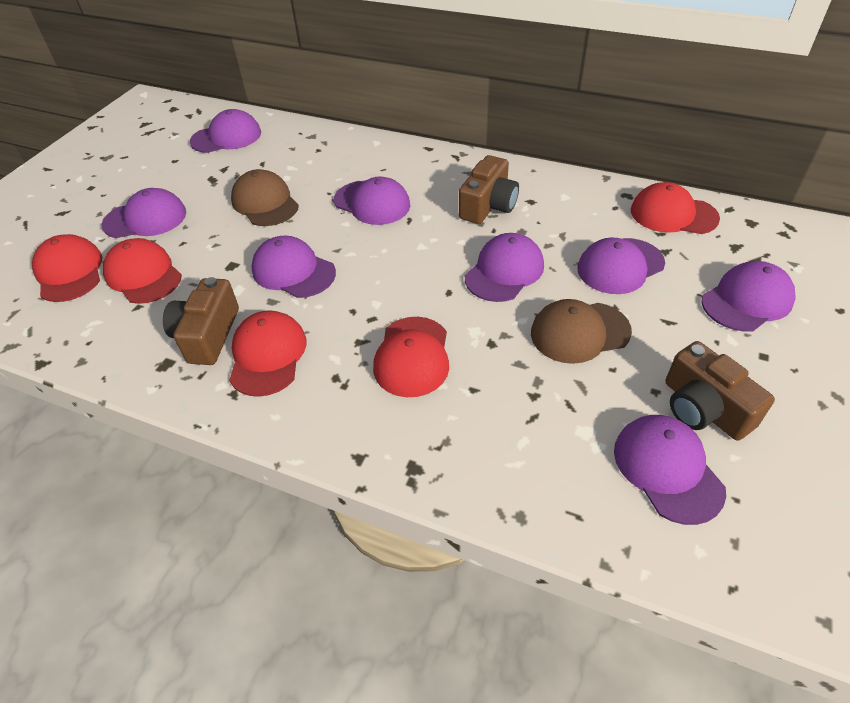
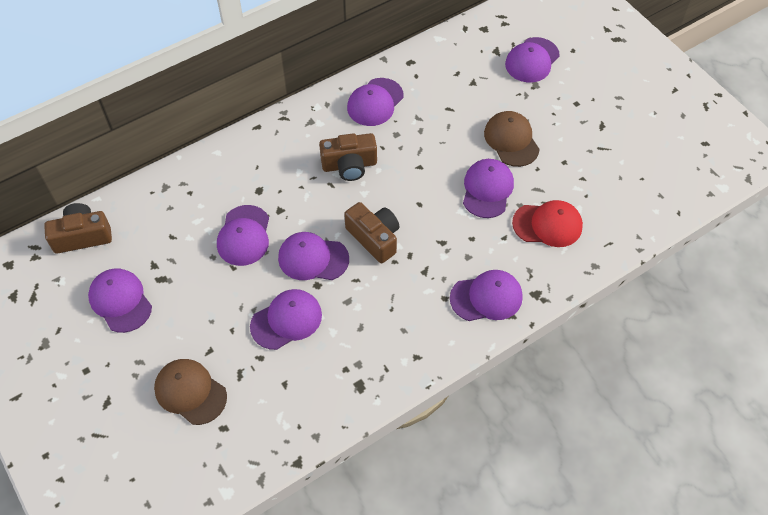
red cap: 5 -> 1

